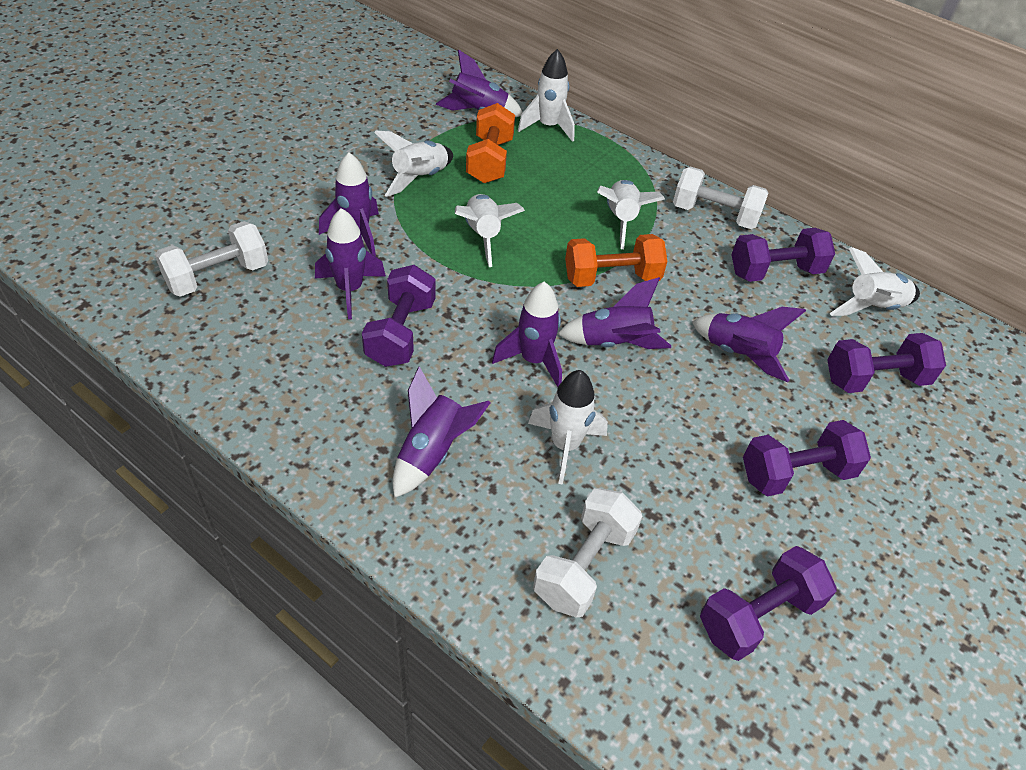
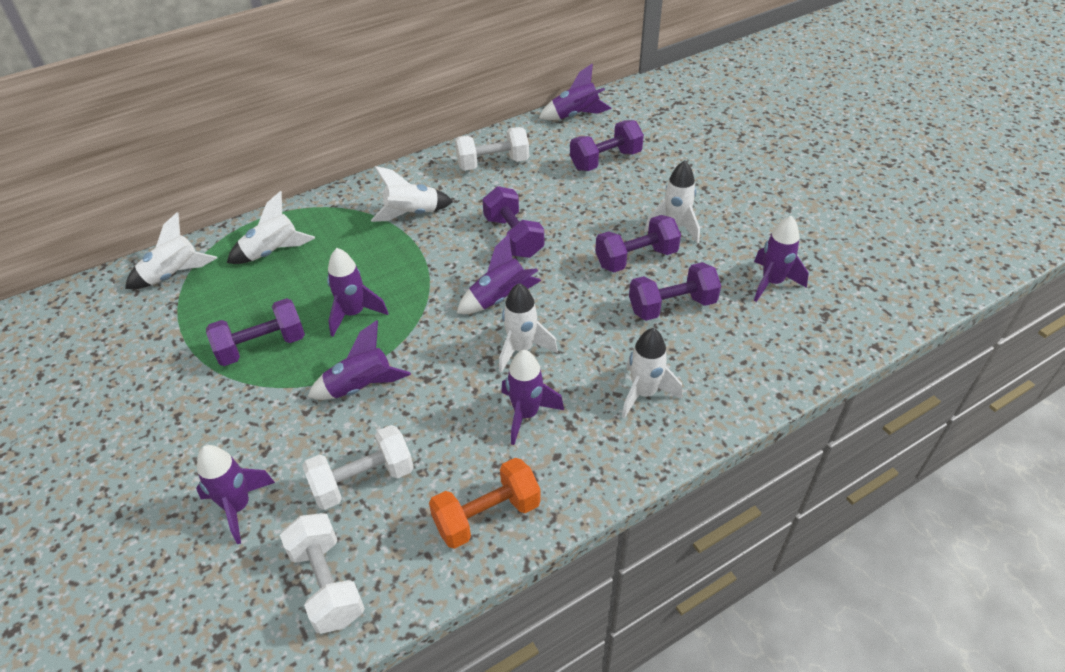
orange dumbbell: 2 -> 1

